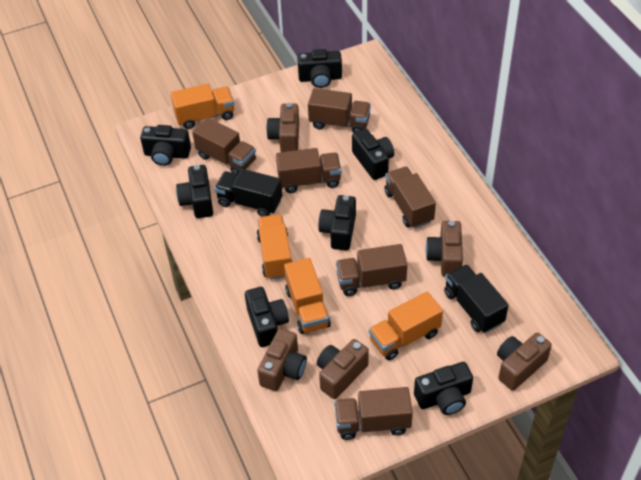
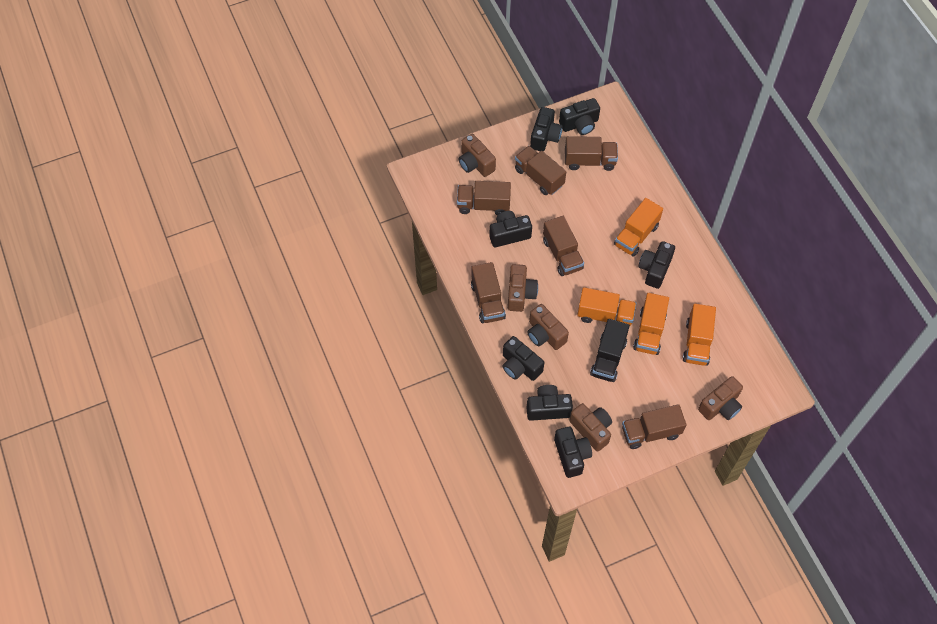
black truck: 2 -> 1

